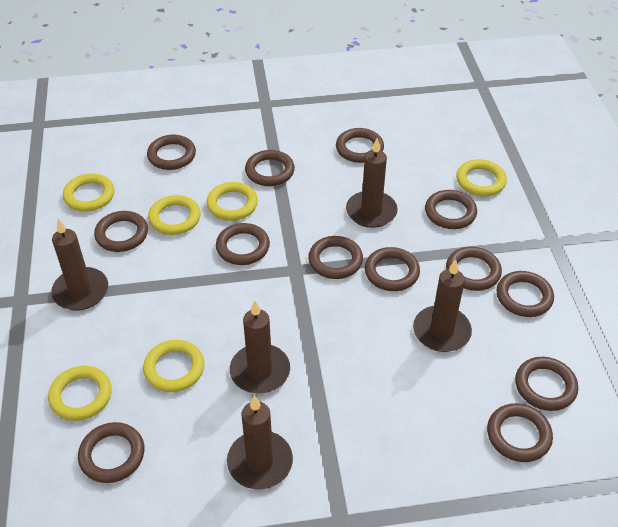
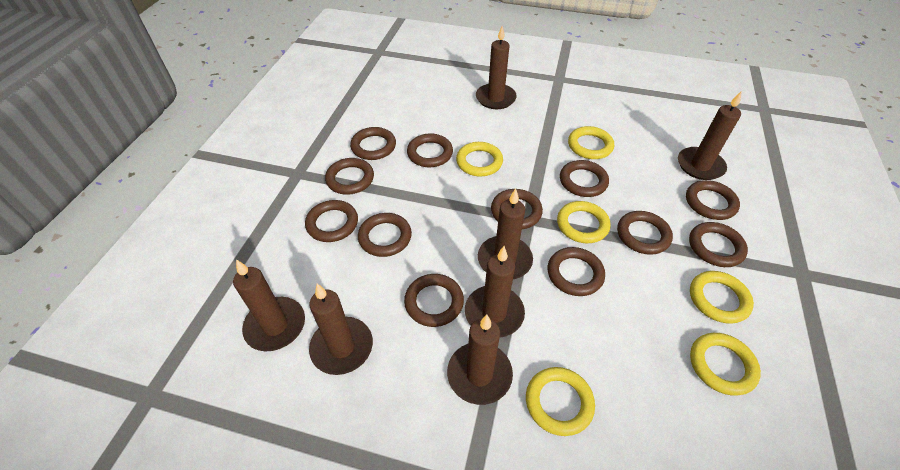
brown candle: 5 -> 7
brown ring: 13 -> 12

